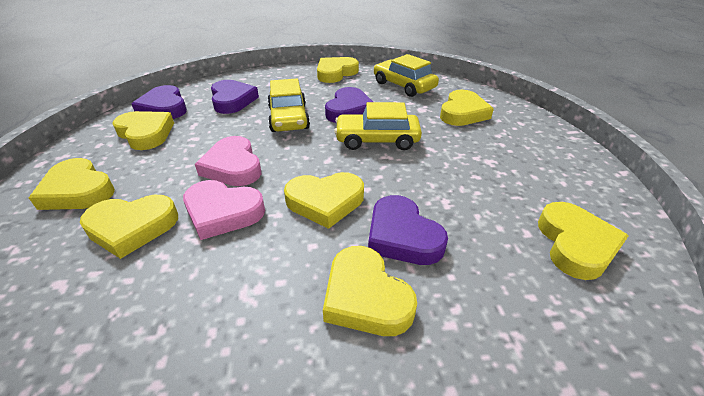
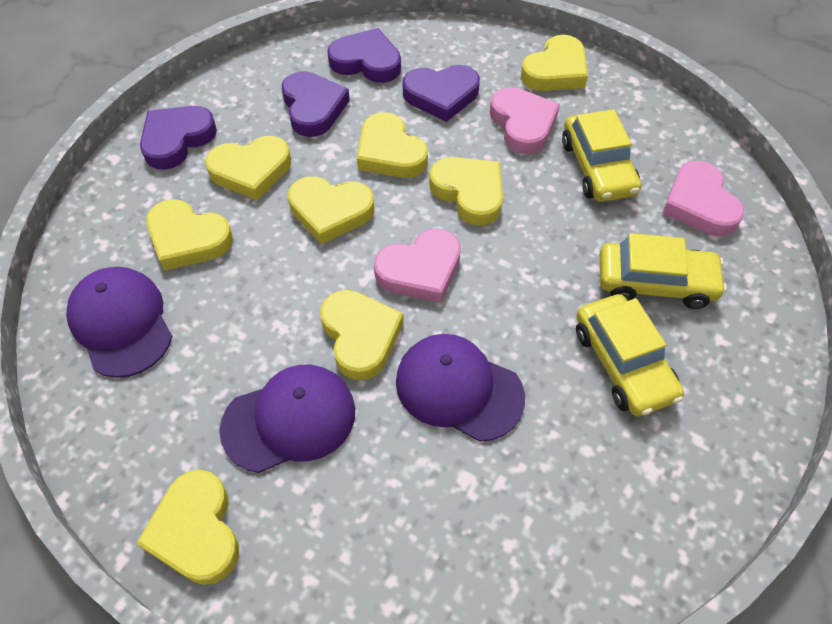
pink heart: 2 -> 3
purple cap: 0 -> 3

